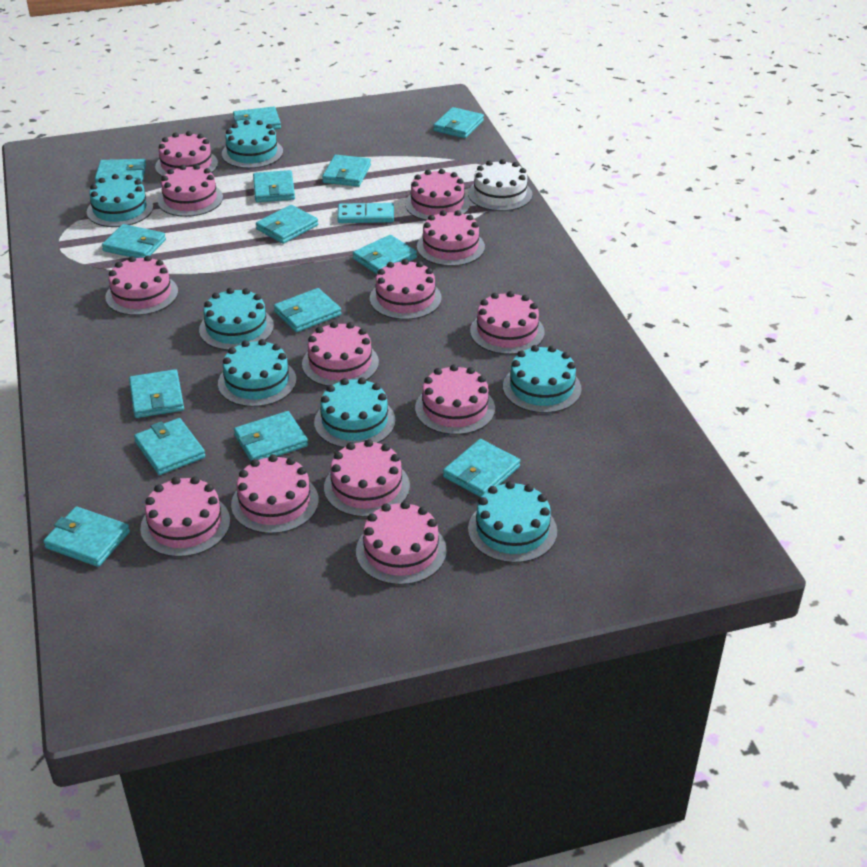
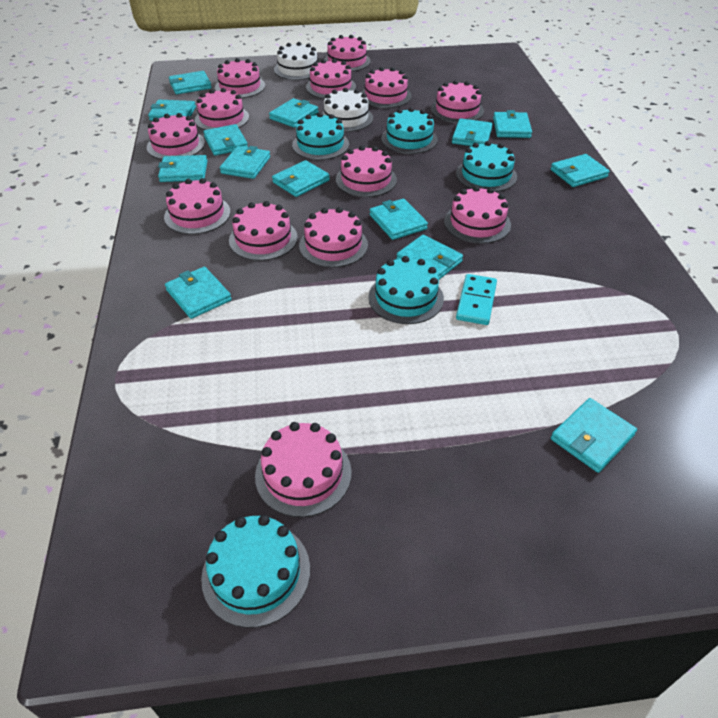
turquoise cake: 7 -> 5
white cake: 1 -> 2

